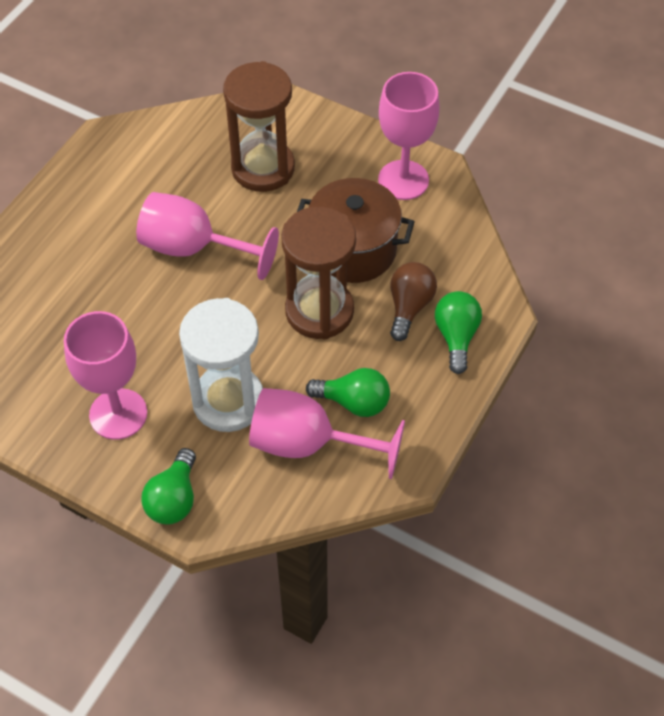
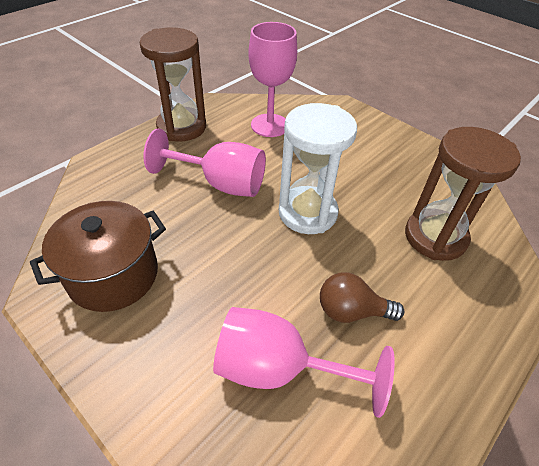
green light bulb: 3 -> 0
pink goblet: 4 -> 3

